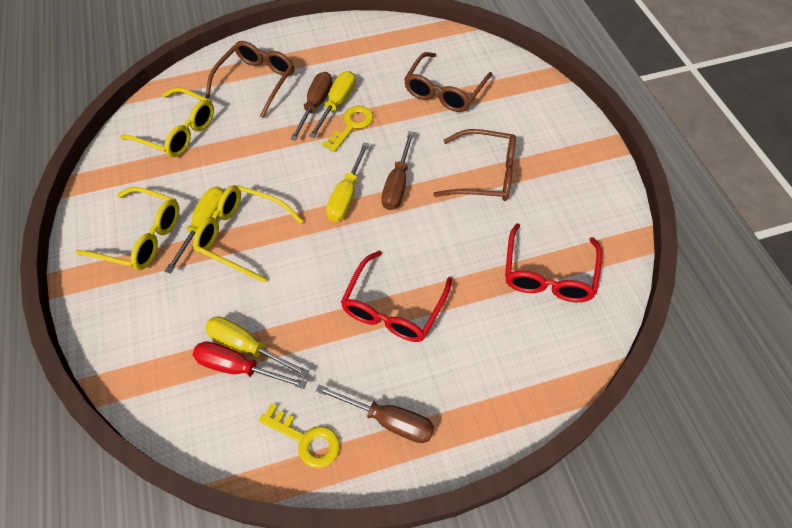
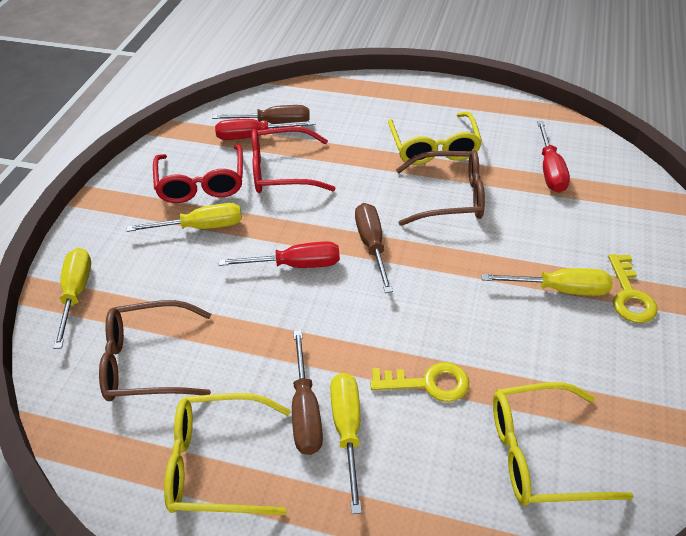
brown glasses: 3 -> 2
red screwdriver: 1 -> 3

